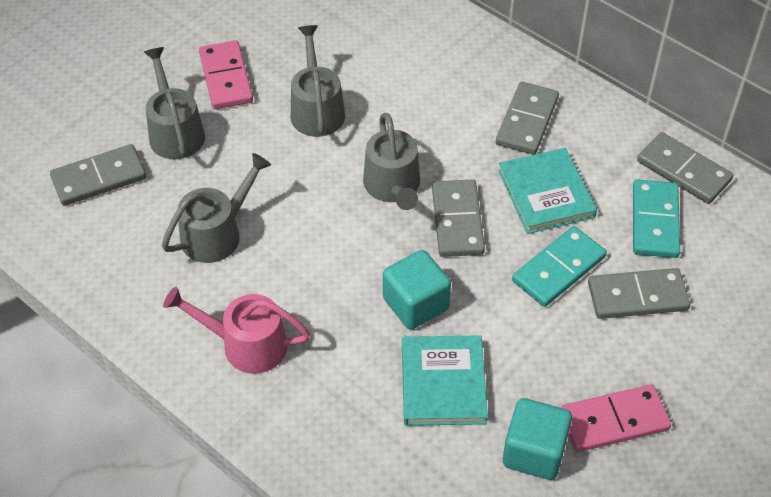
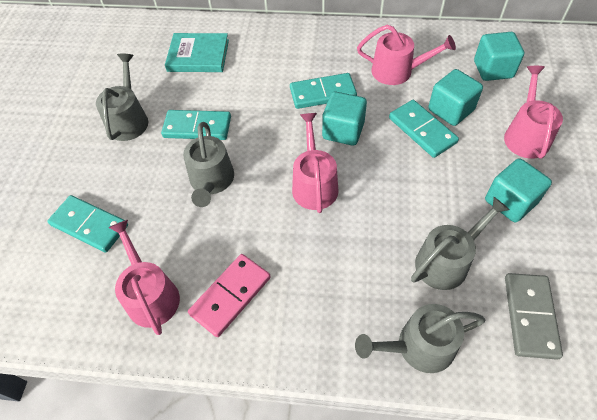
grey domino: 5 -> 1
pink domino: 2 -> 1
pink watering can: 1 -> 4
turquoise book: 2 -> 1
turquoise cube: 2 -> 4
turquoise domino: 2 -> 4

